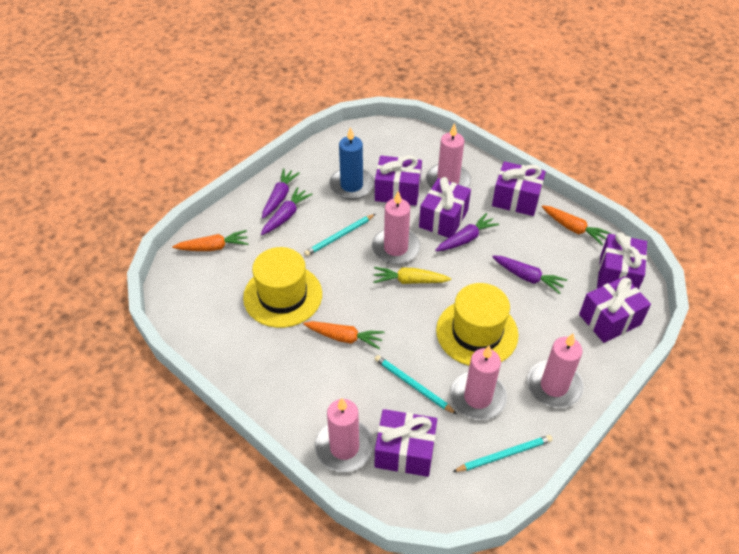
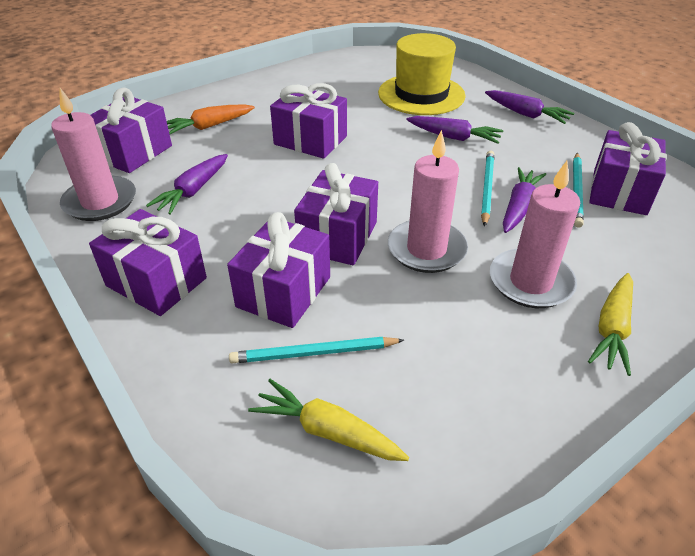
blue candle: 1 -> 0
orange carrot: 3 -> 1
pink candle: 5 -> 3
yellow carrot: 1 -> 2
yellow hat: 2 -> 1

